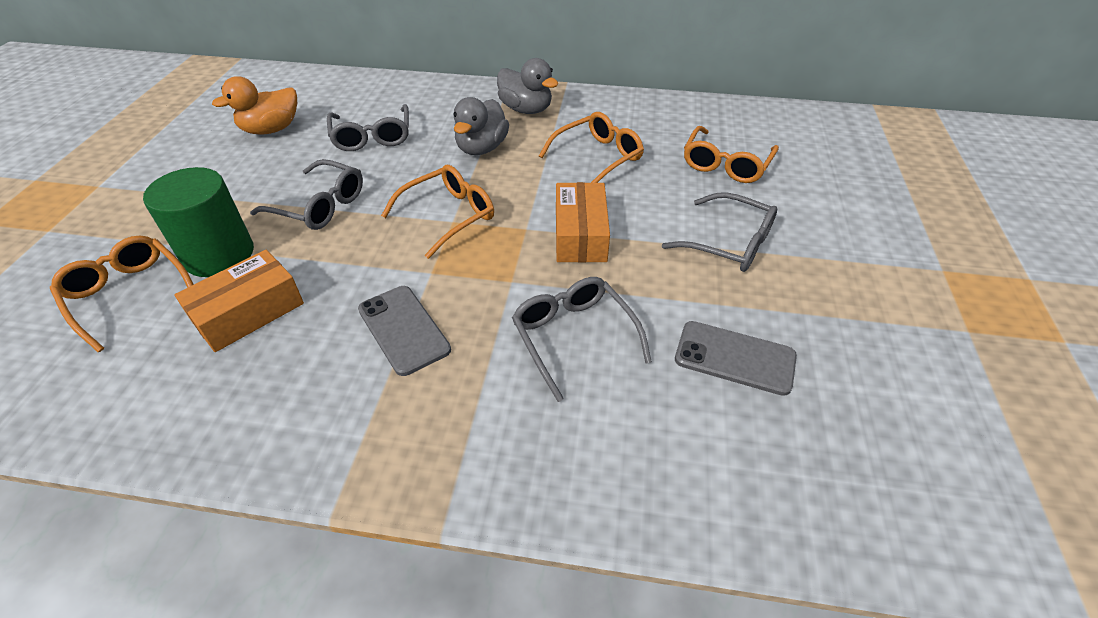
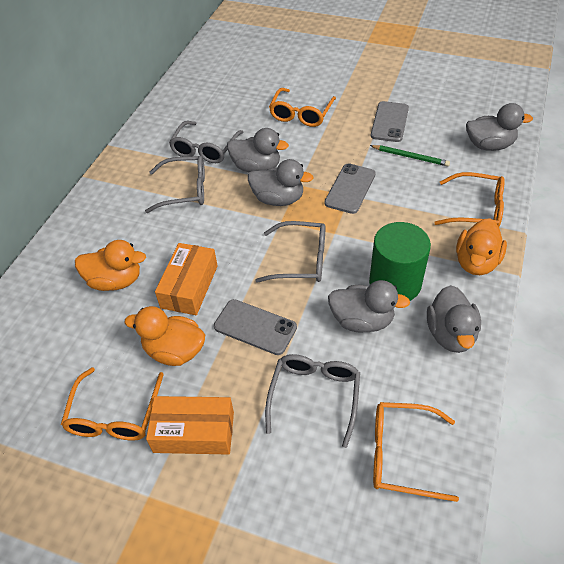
green pencil: 0 -> 1
grey duck: 2 -> 5
grey phone: 2 -> 3
orange duck: 1 -> 3

